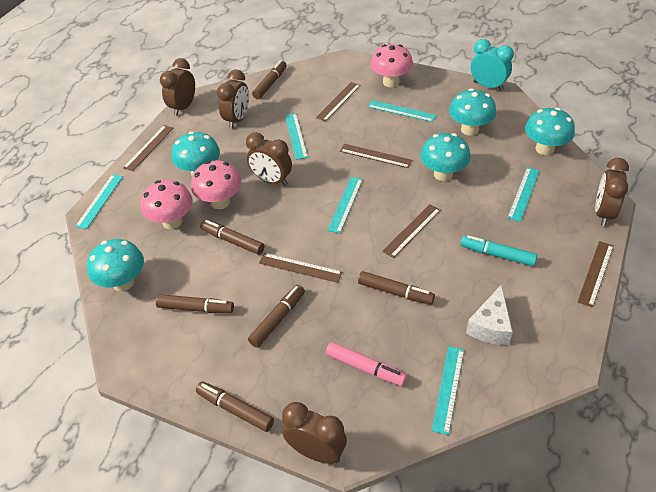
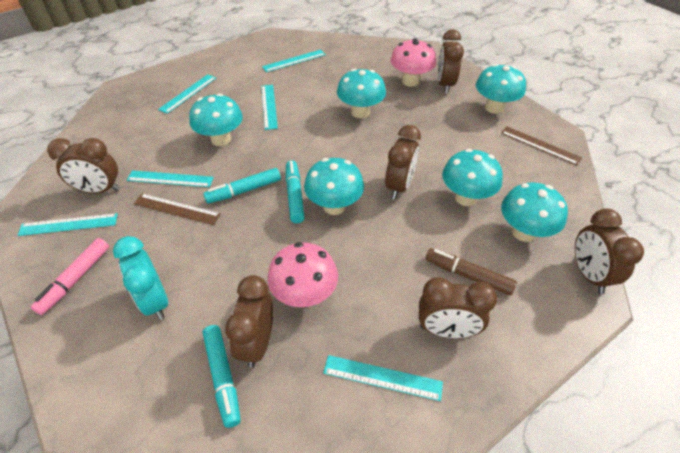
brown clock: 5 -> 6
brown marker: 6 -> 1
brown ruler: 6 -> 2
pink mushroom: 3 -> 2
turquoise marker: 1 -> 3
turquoise mushroom: 5 -> 6
white cheese: 1 -> 0

